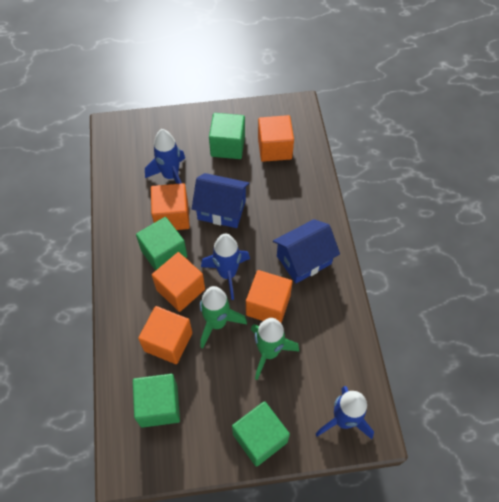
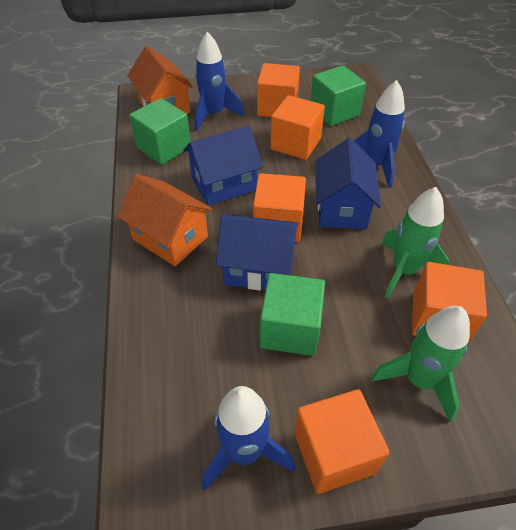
blue house: 2 -> 3
green cube: 4 -> 3
orange house: 0 -> 2

